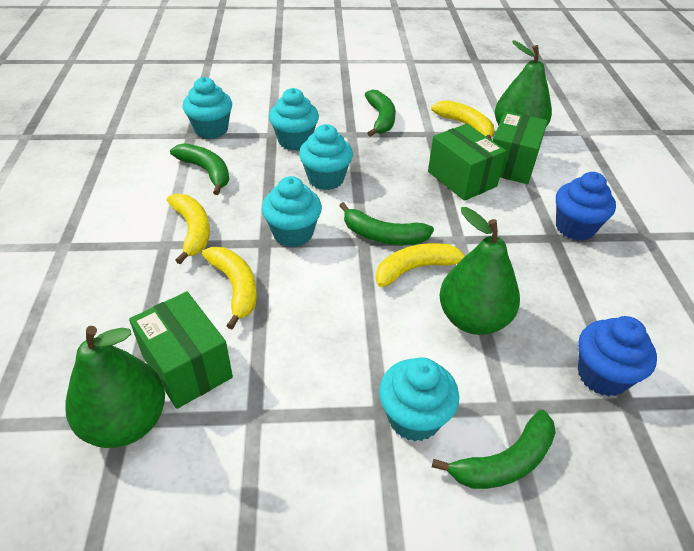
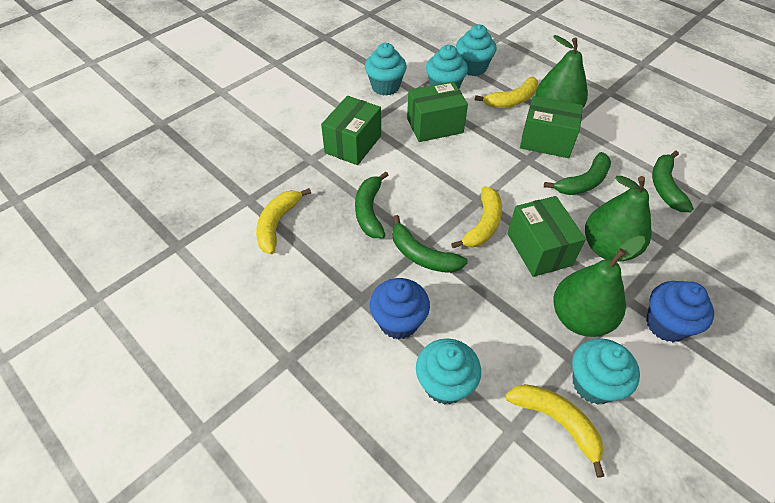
green box: 3 -> 4

